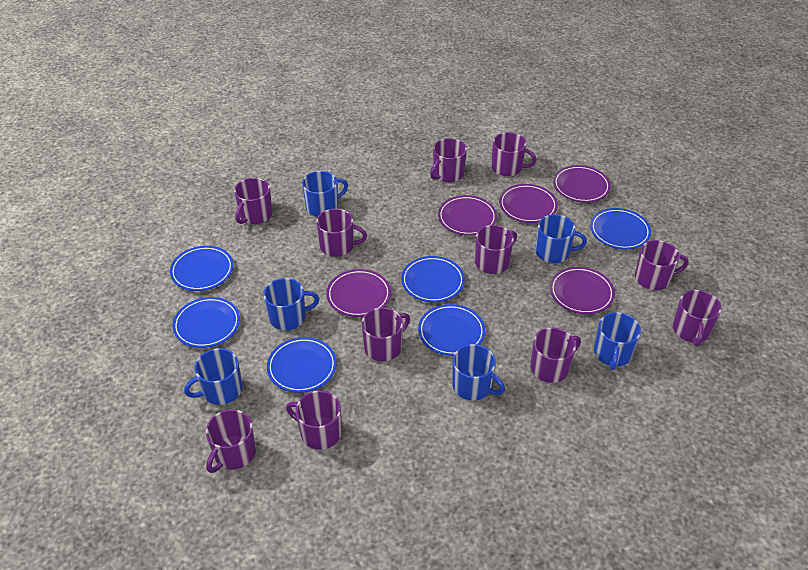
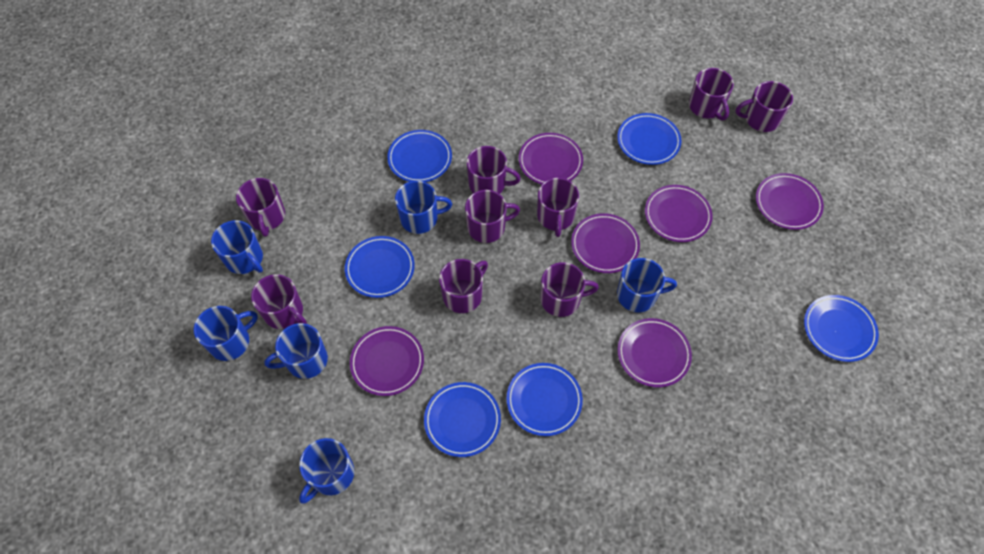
purple mug: 11 -> 9
purple plate: 5 -> 6

